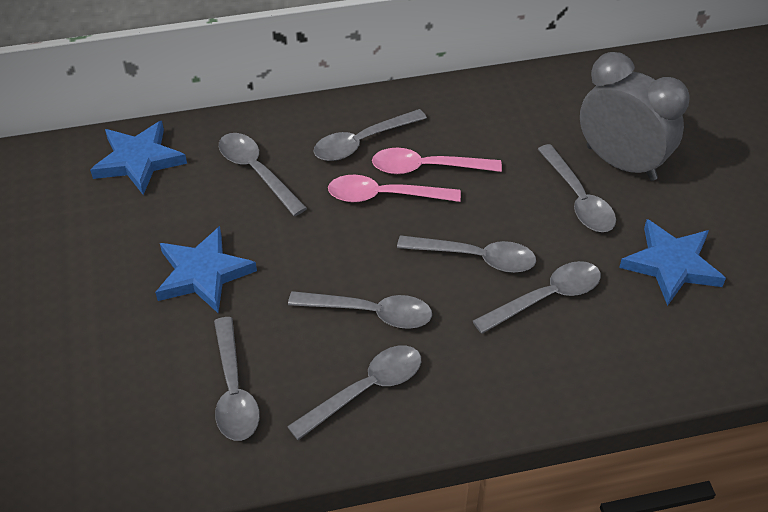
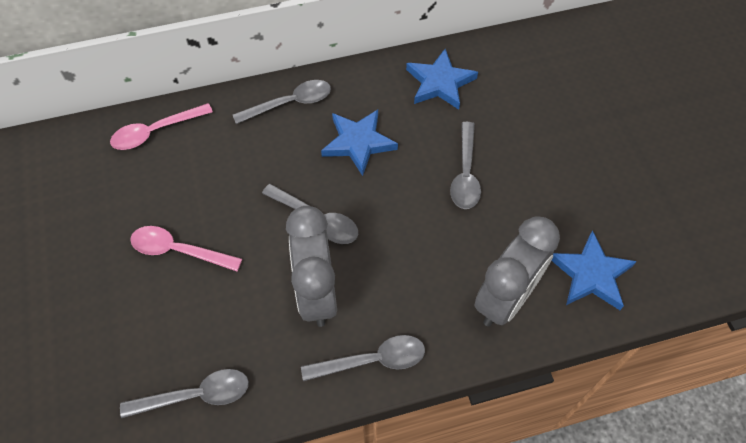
grey clock: 1 -> 2
grey spoon: 8 -> 5

